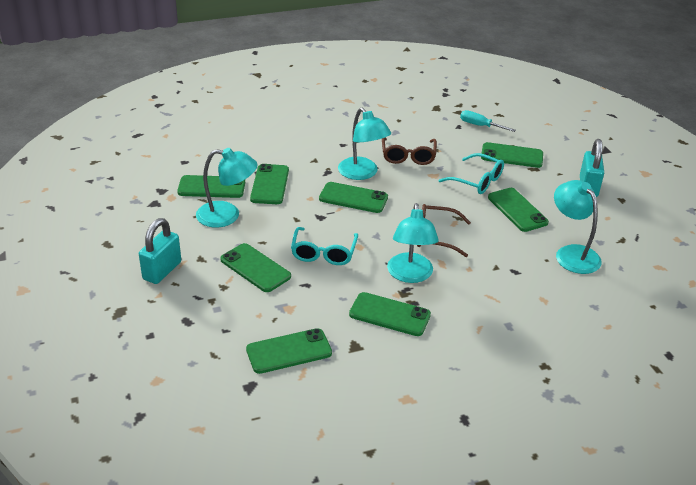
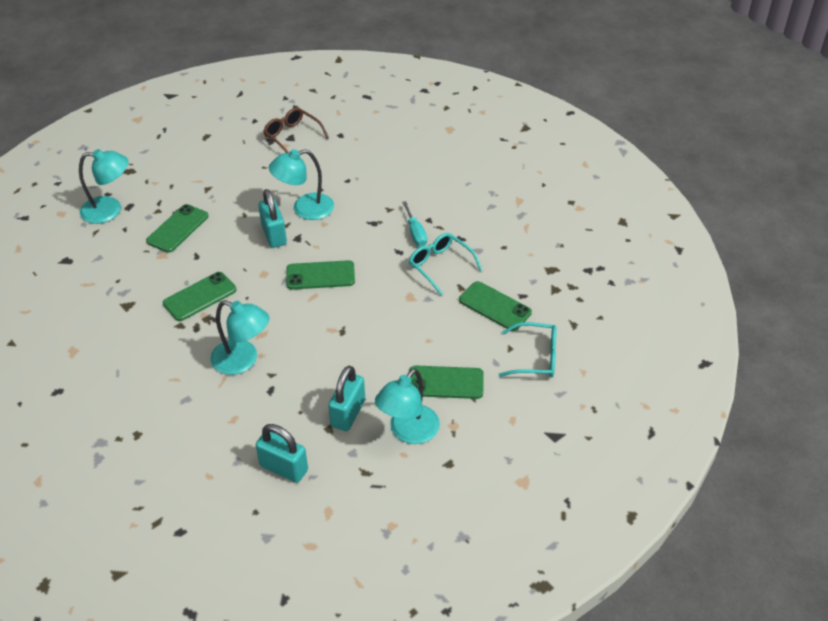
brown glasses: 2 -> 1
green phone: 8 -> 5
turquoise padlock: 2 -> 3

